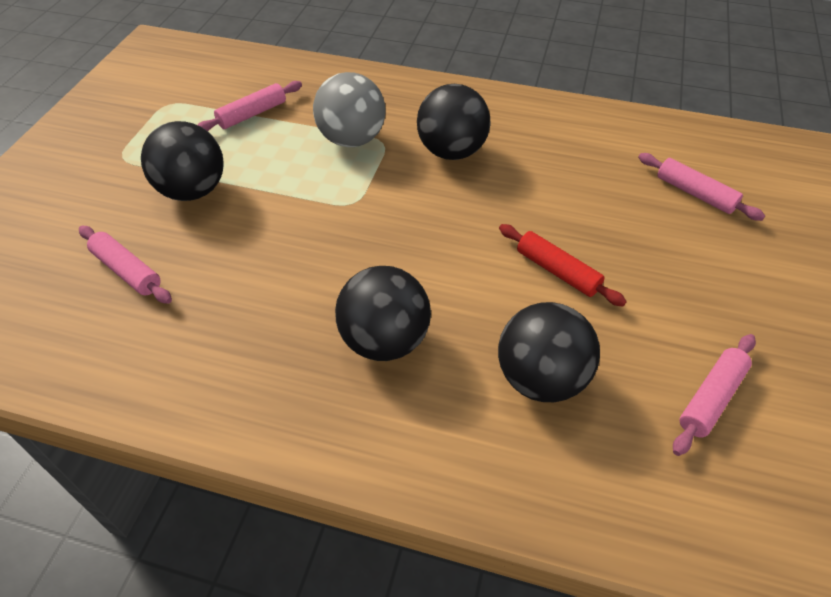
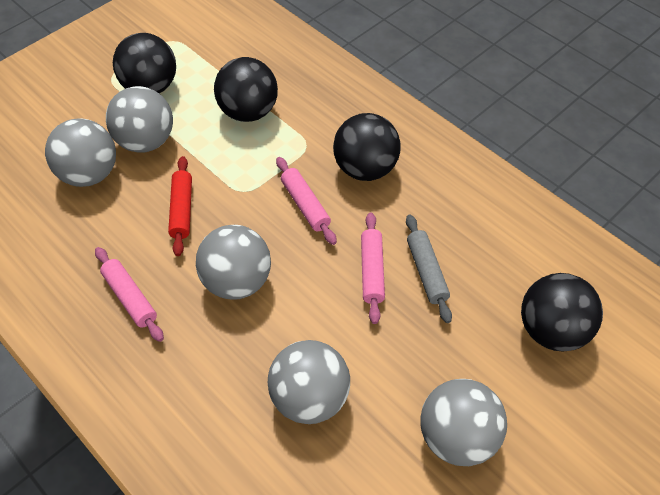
grey ball: 1 -> 5
grey rolling pin: 0 -> 1
pink rolling pin: 4 -> 3

